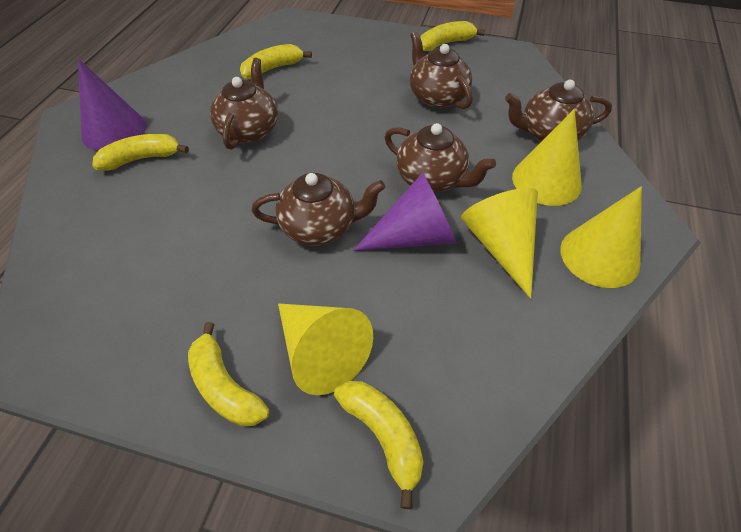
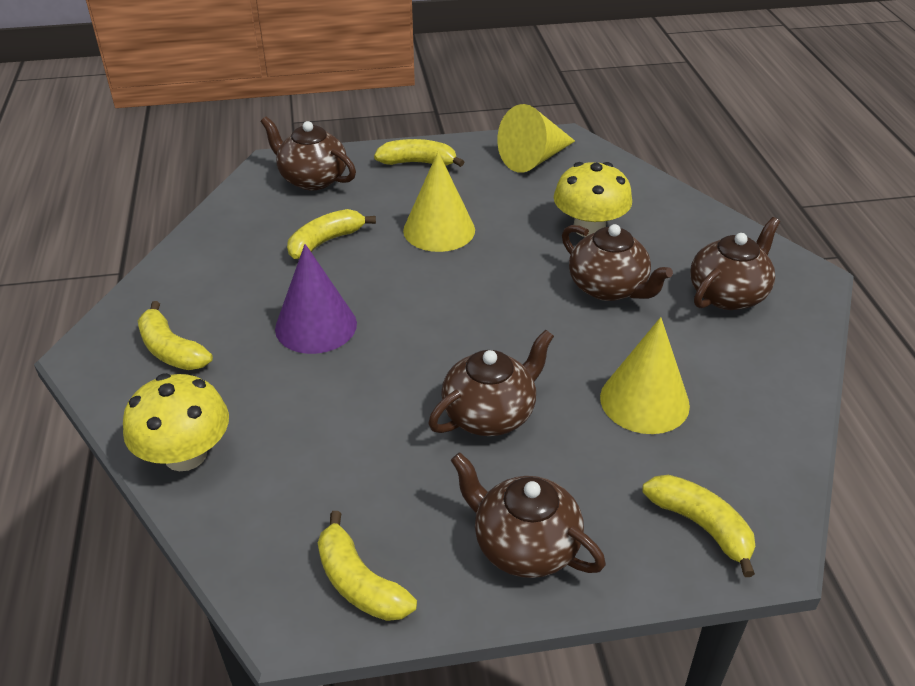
purple cone: 2 -> 1
yellow cone: 4 -> 3
yellow mushroom: 0 -> 2

